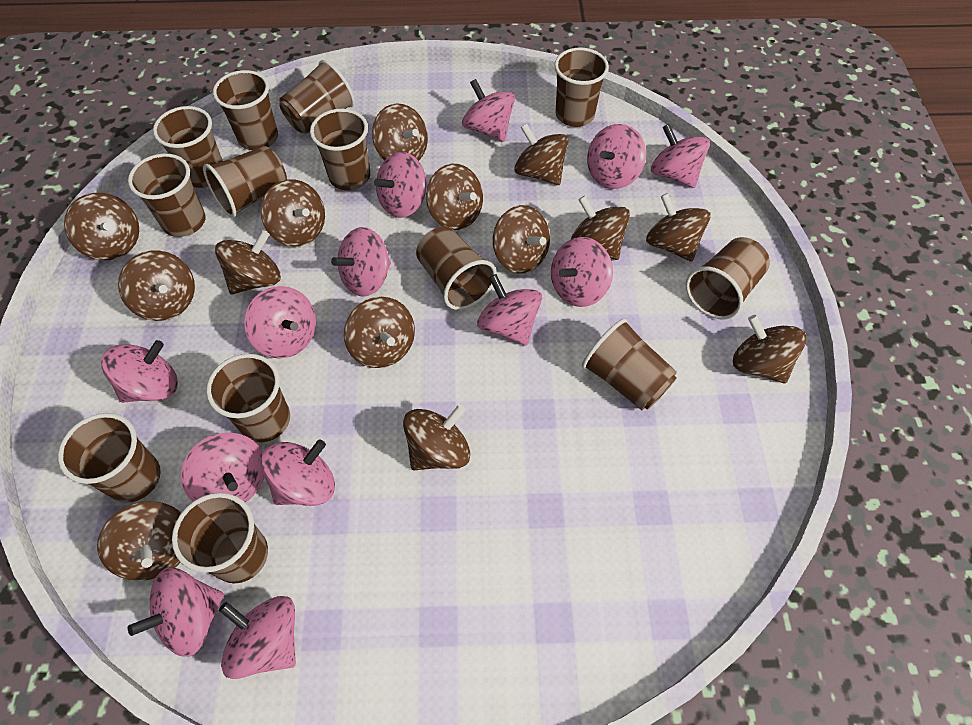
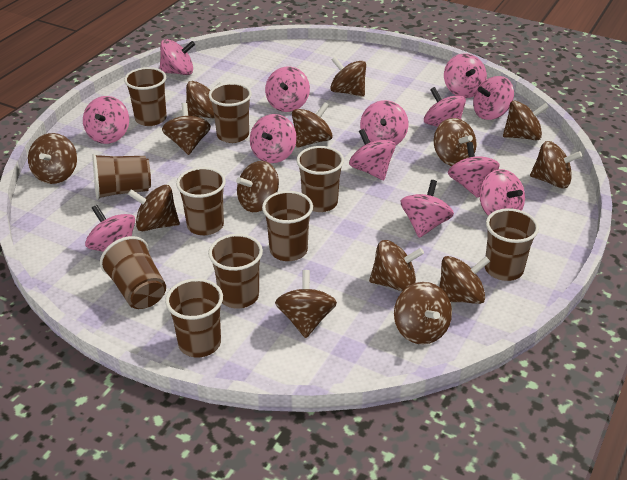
brown cup: 13 -> 10

